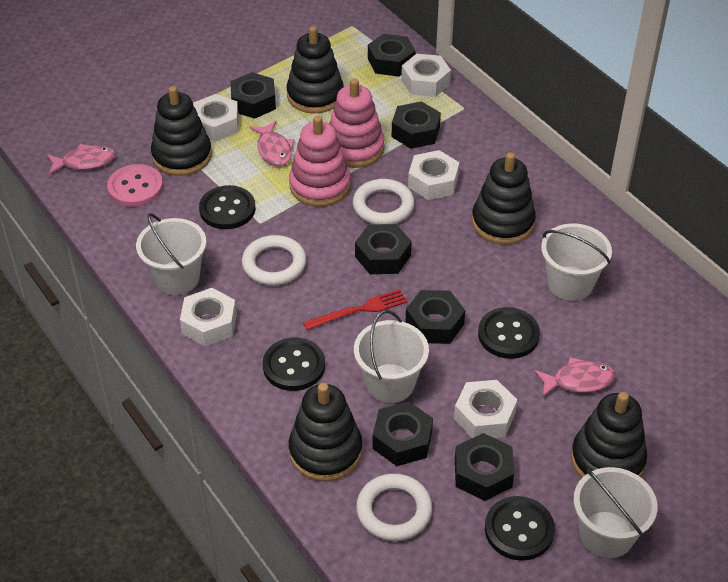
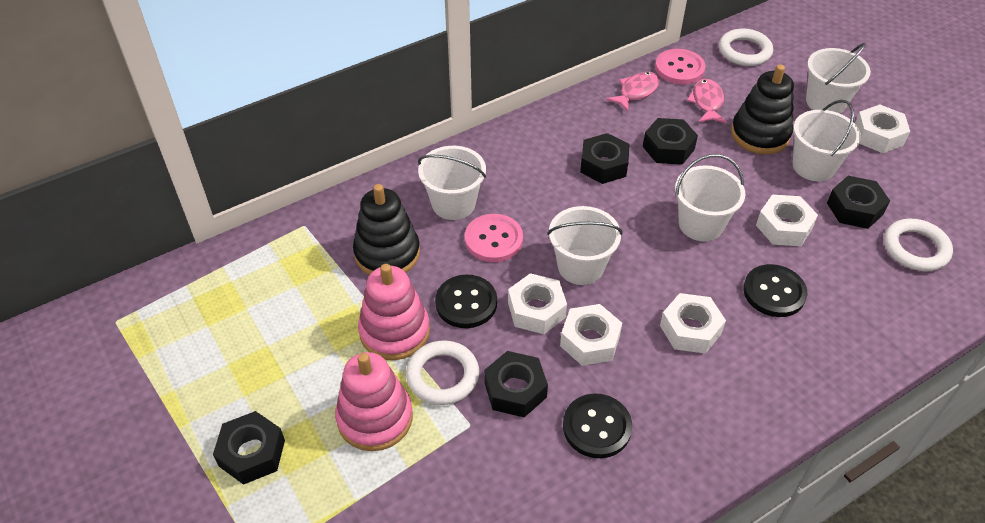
black button: 4 -> 3
black nut: 7 -> 5
black stacking toy: 5 -> 2
pink button: 1 -> 2
pink fish: 3 -> 2
red fork: 1 -> 0
white bucket: 4 -> 5

